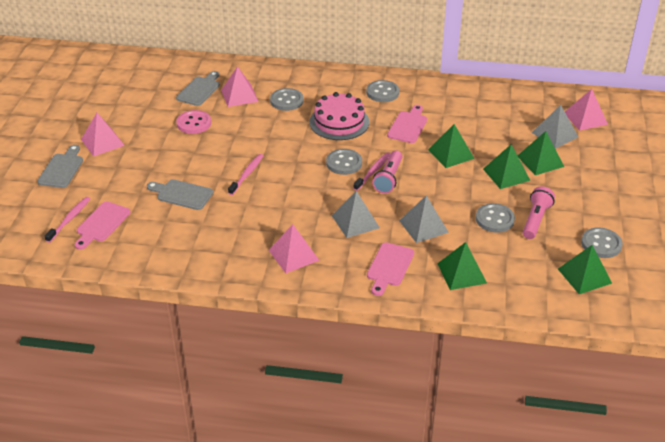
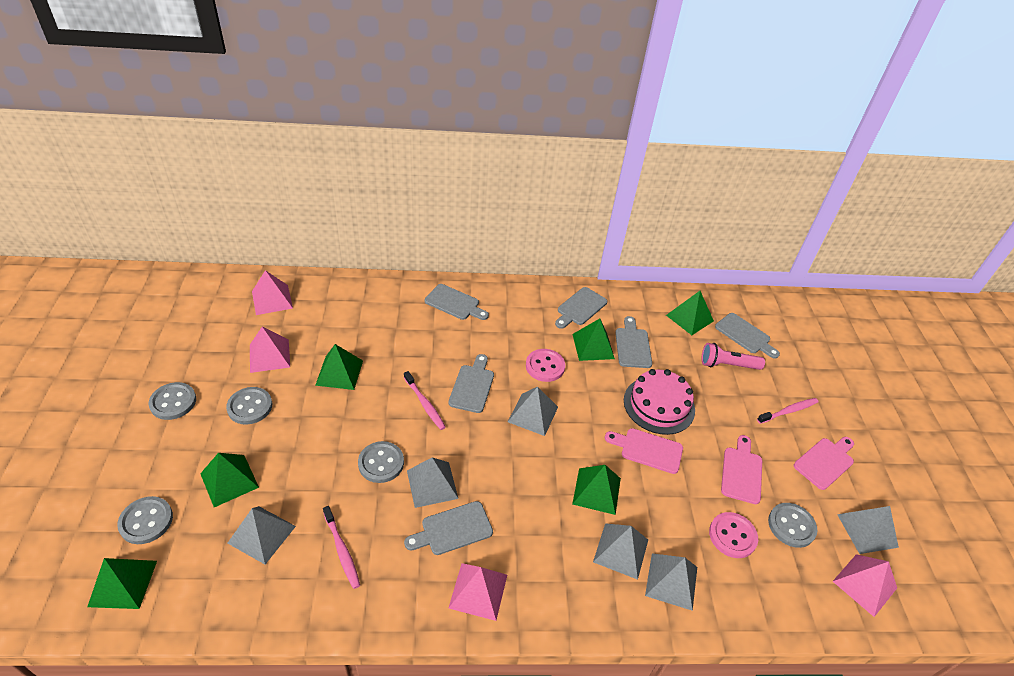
green pyramid: 5 -> 6
grey cutting board: 3 -> 6
grey pyramid: 3 -> 6
pink button: 1 -> 2
pink flashlight: 2 -> 1

